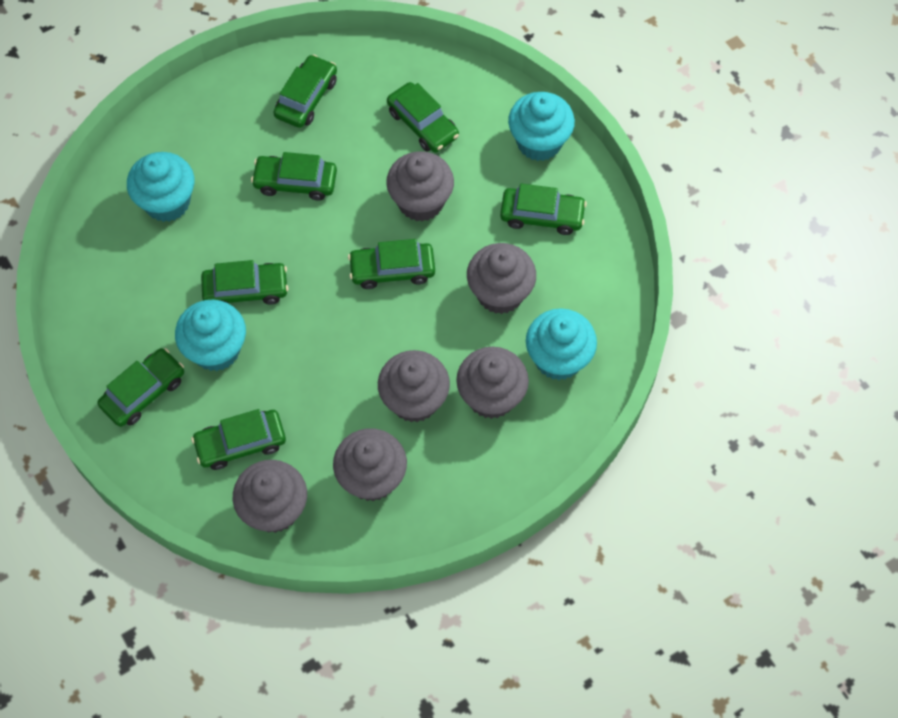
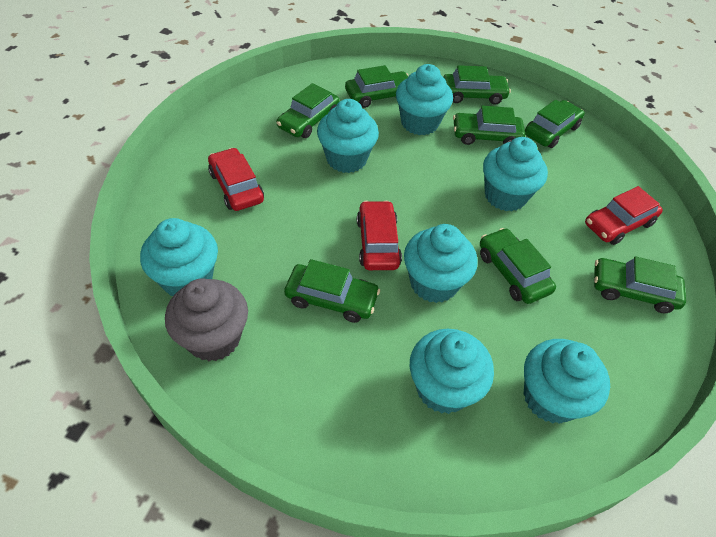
grey cupcake: 6 -> 1
red car: 0 -> 3
turquoise cupcake: 4 -> 7

